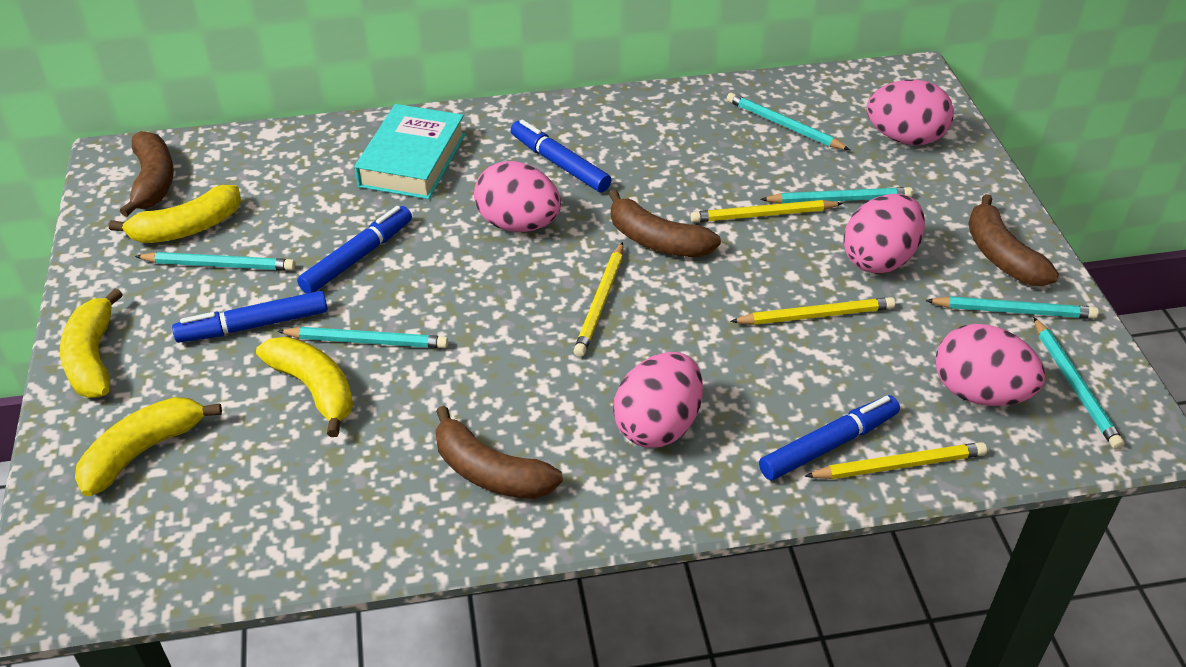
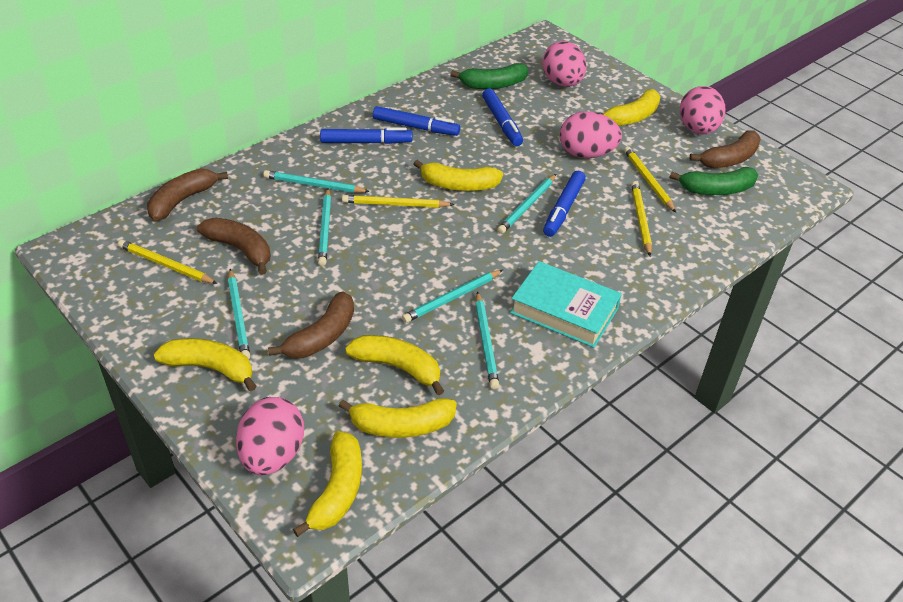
green banana: 0 -> 2
pink egg: 5 -> 4
yellow banana: 4 -> 6

